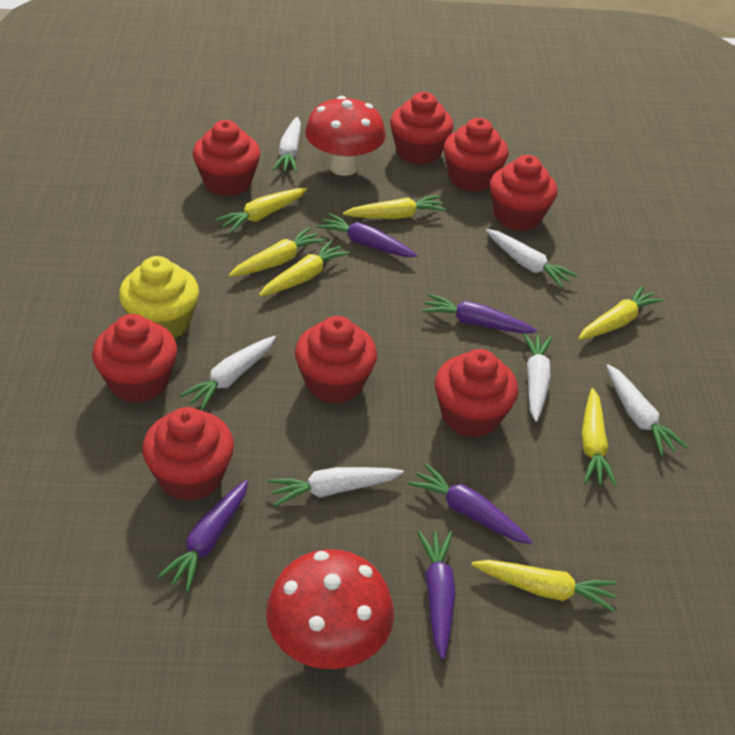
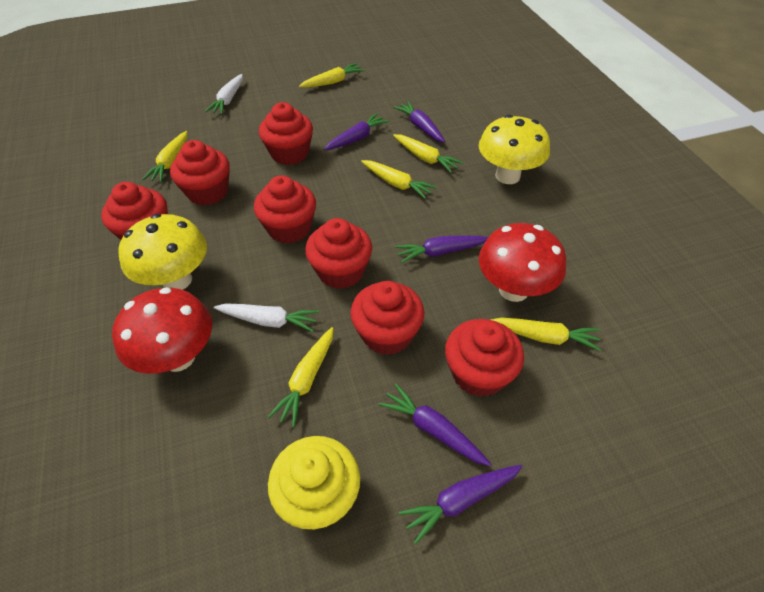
red cupcake: 8 -> 7
white carrot: 6 -> 2
yellow carrot: 7 -> 6
yellow mushroom: 0 -> 2

